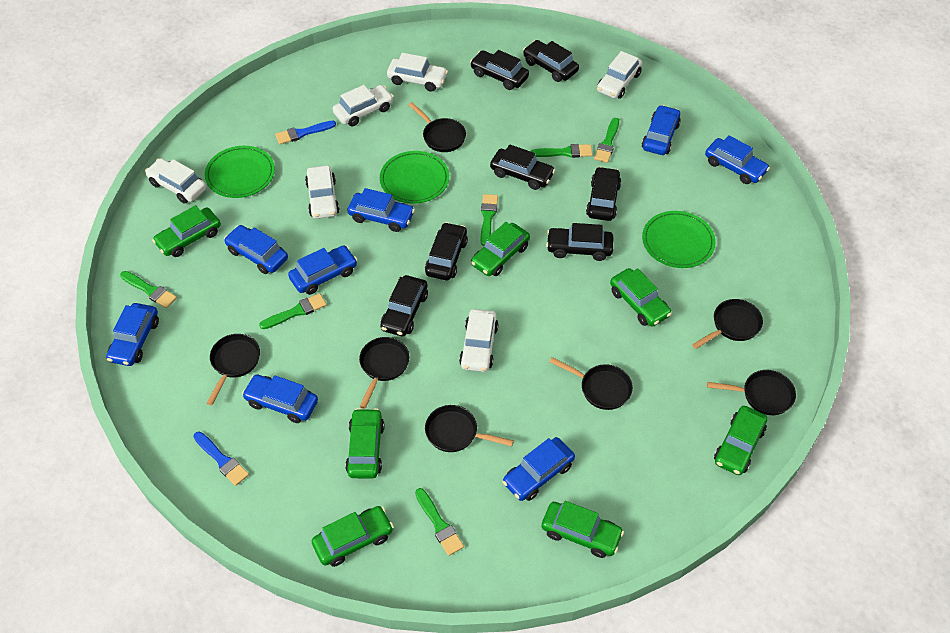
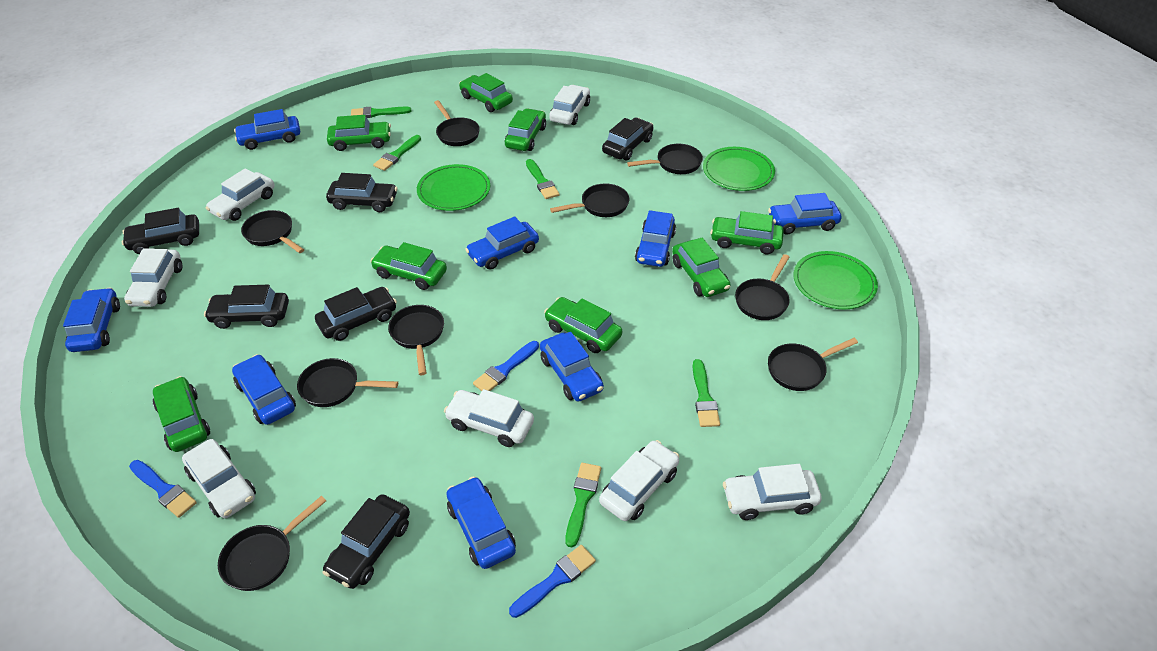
black car: 7 -> 6
black pan: 7 -> 9
blue brush: 2 -> 3
green brush: 6 -> 5
green car: 7 -> 8
white car: 6 -> 7

